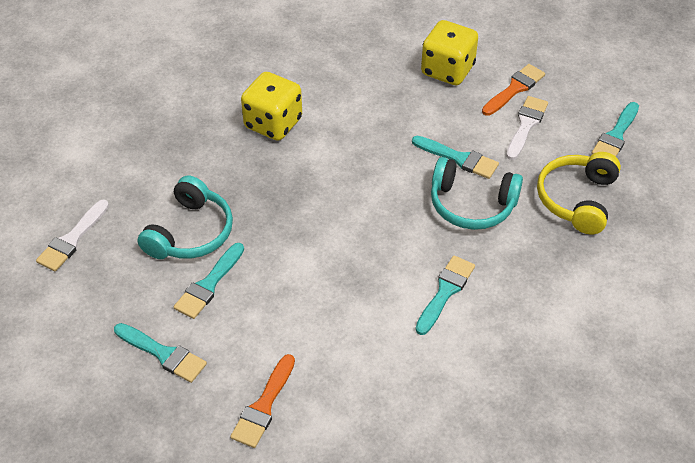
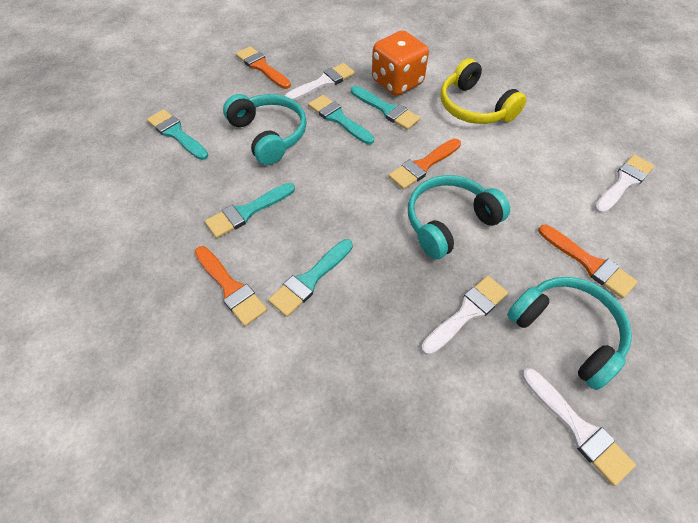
orange brush: 2 -> 4
orange dice: 0 -> 1
turquoise headphones: 2 -> 3
white brush: 2 -> 4
yellow dice: 2 -> 0

